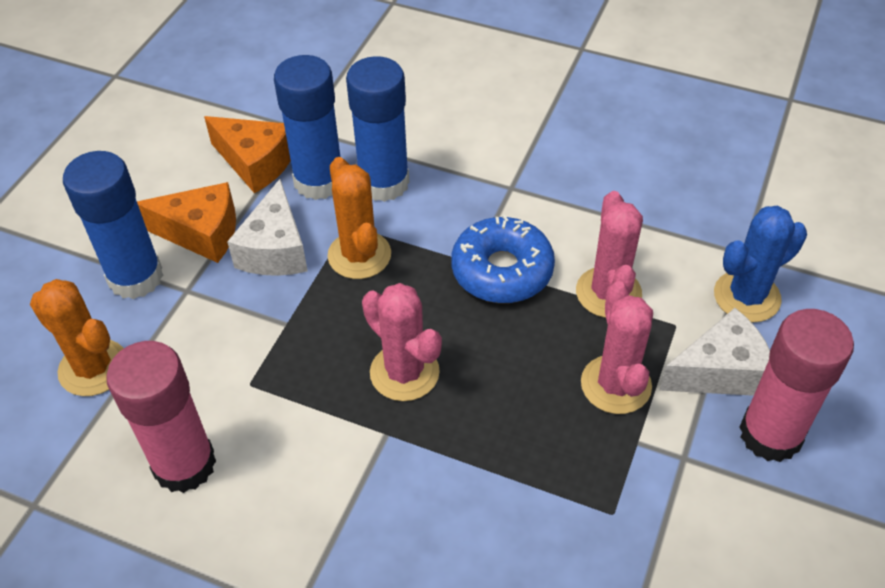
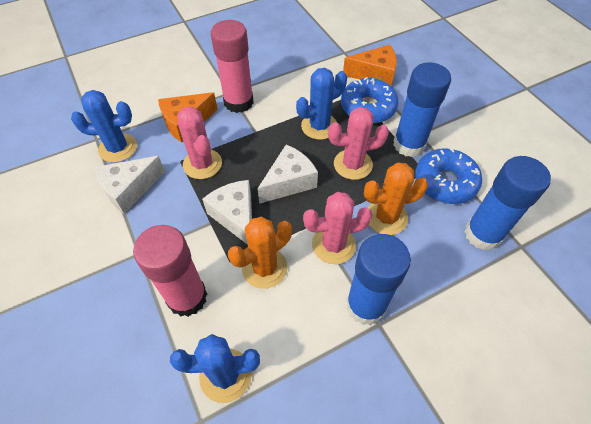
blue cactus: 1 -> 3
blue donut: 1 -> 2
white cheese: 2 -> 3

